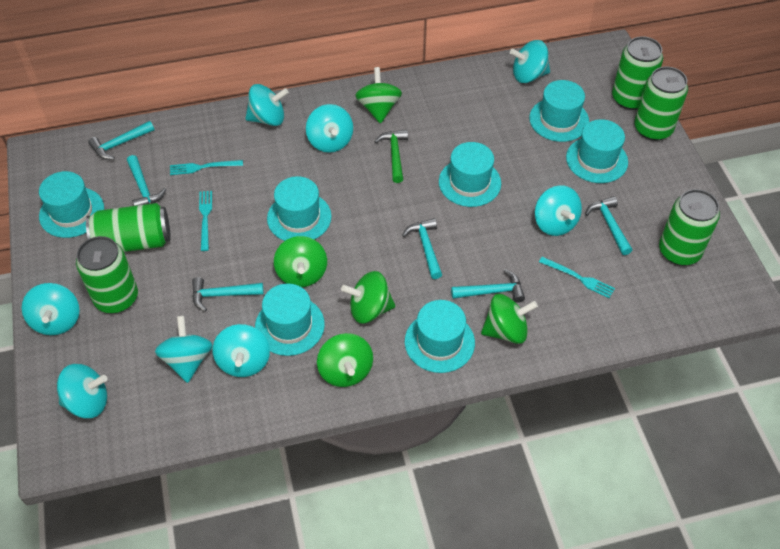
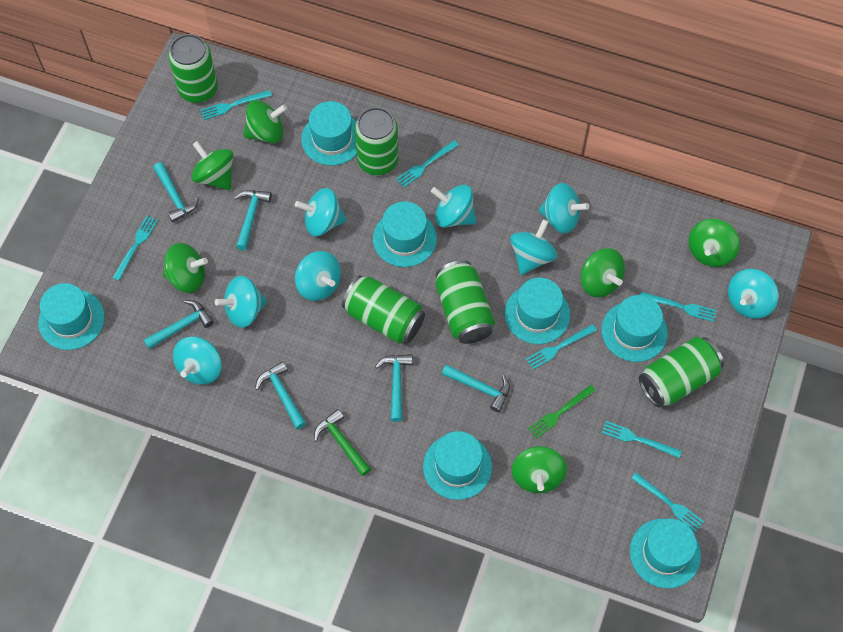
green fork: 0 -> 1
green spinning top: 5 -> 6
turquoise fork: 3 -> 7

